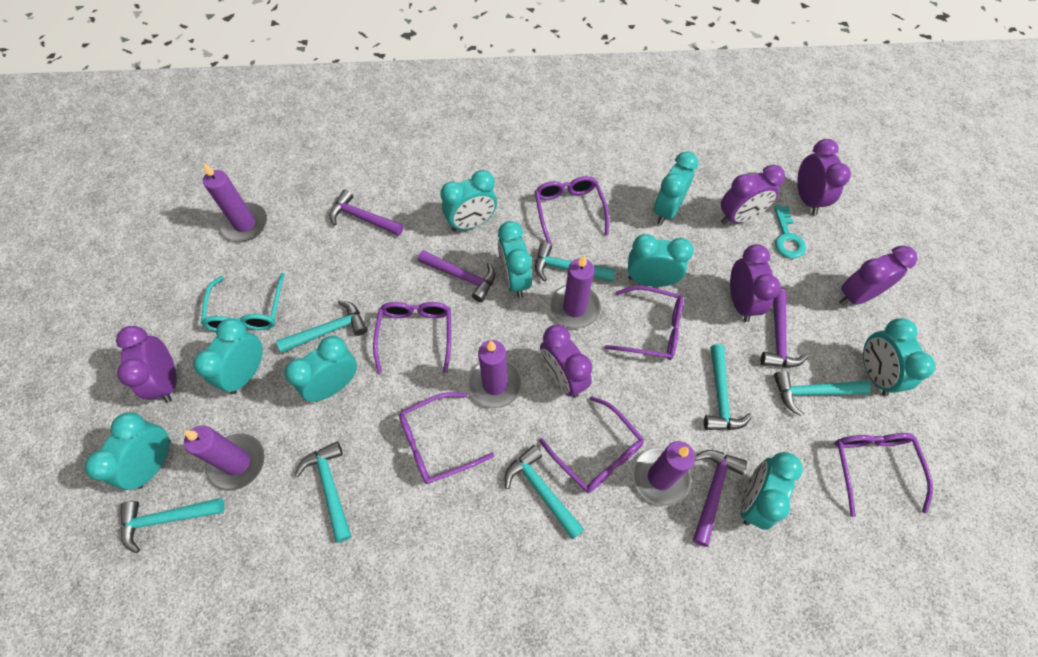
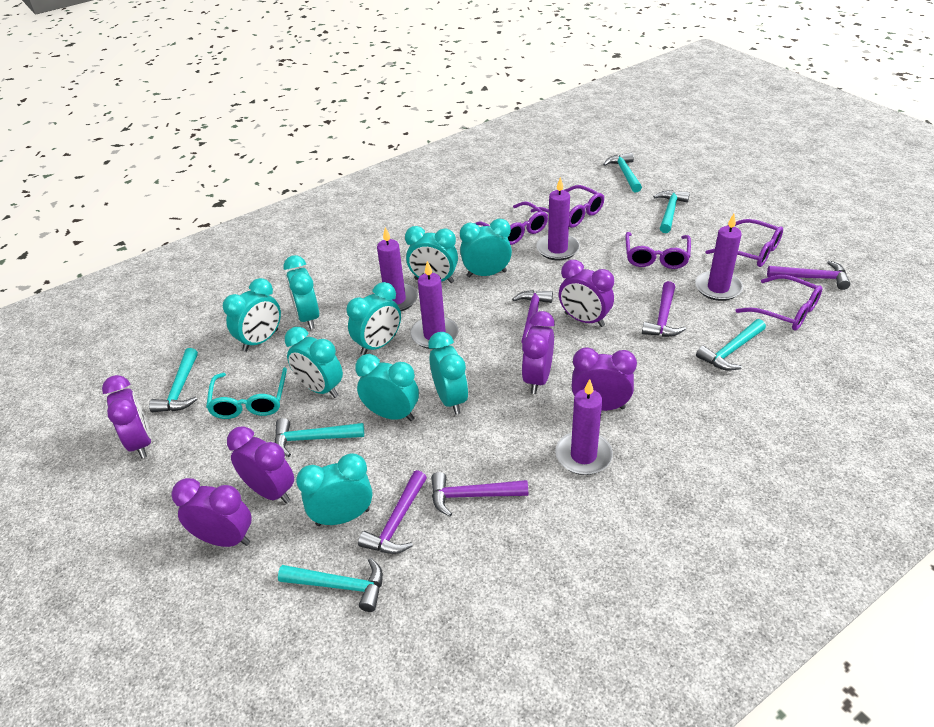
purple glasses: 6 -> 5
purple hammer: 4 -> 5
turquoise hammer: 7 -> 6
turquoise key: 1 -> 0

